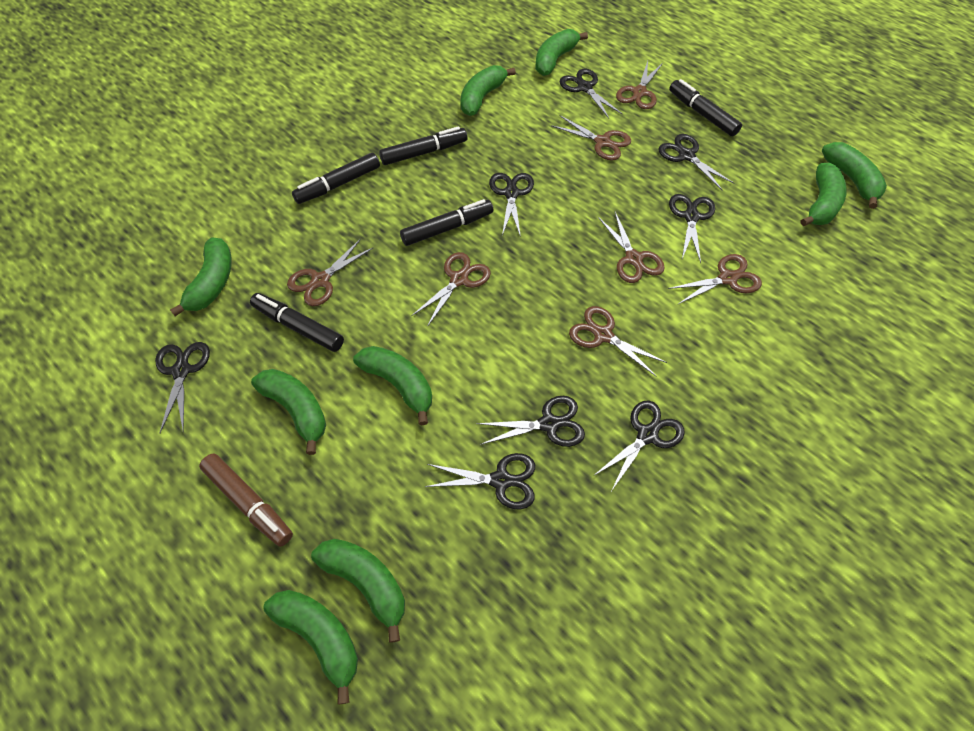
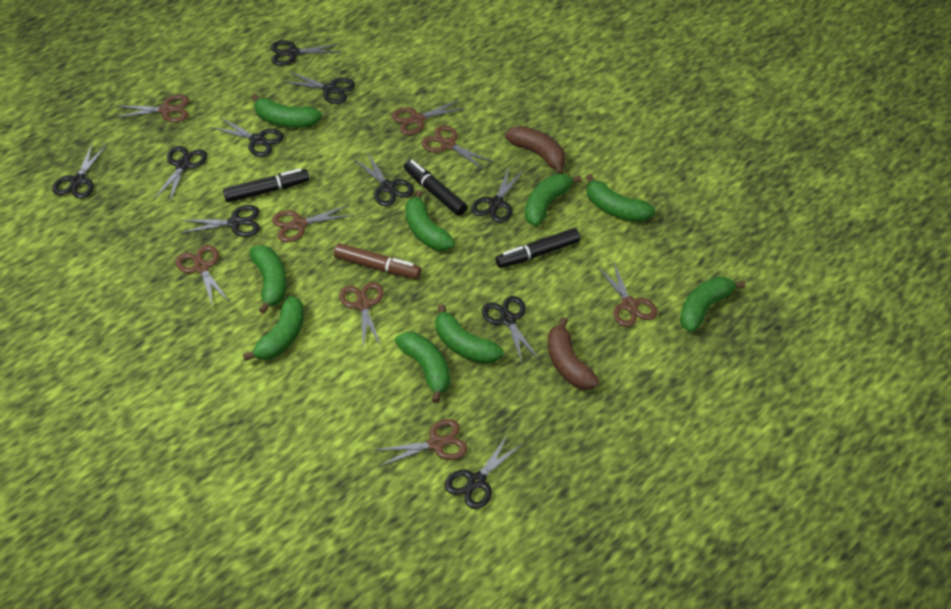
black marker: 5 -> 3
black scissors: 8 -> 10
brown banana: 0 -> 2
brown scissors: 7 -> 8

